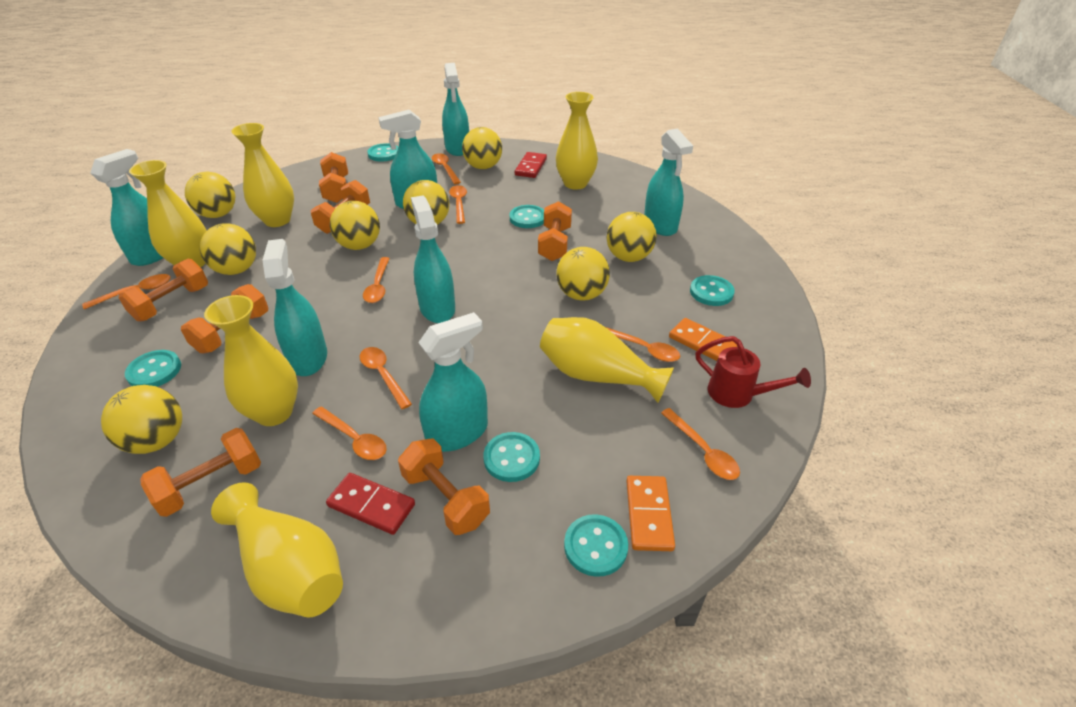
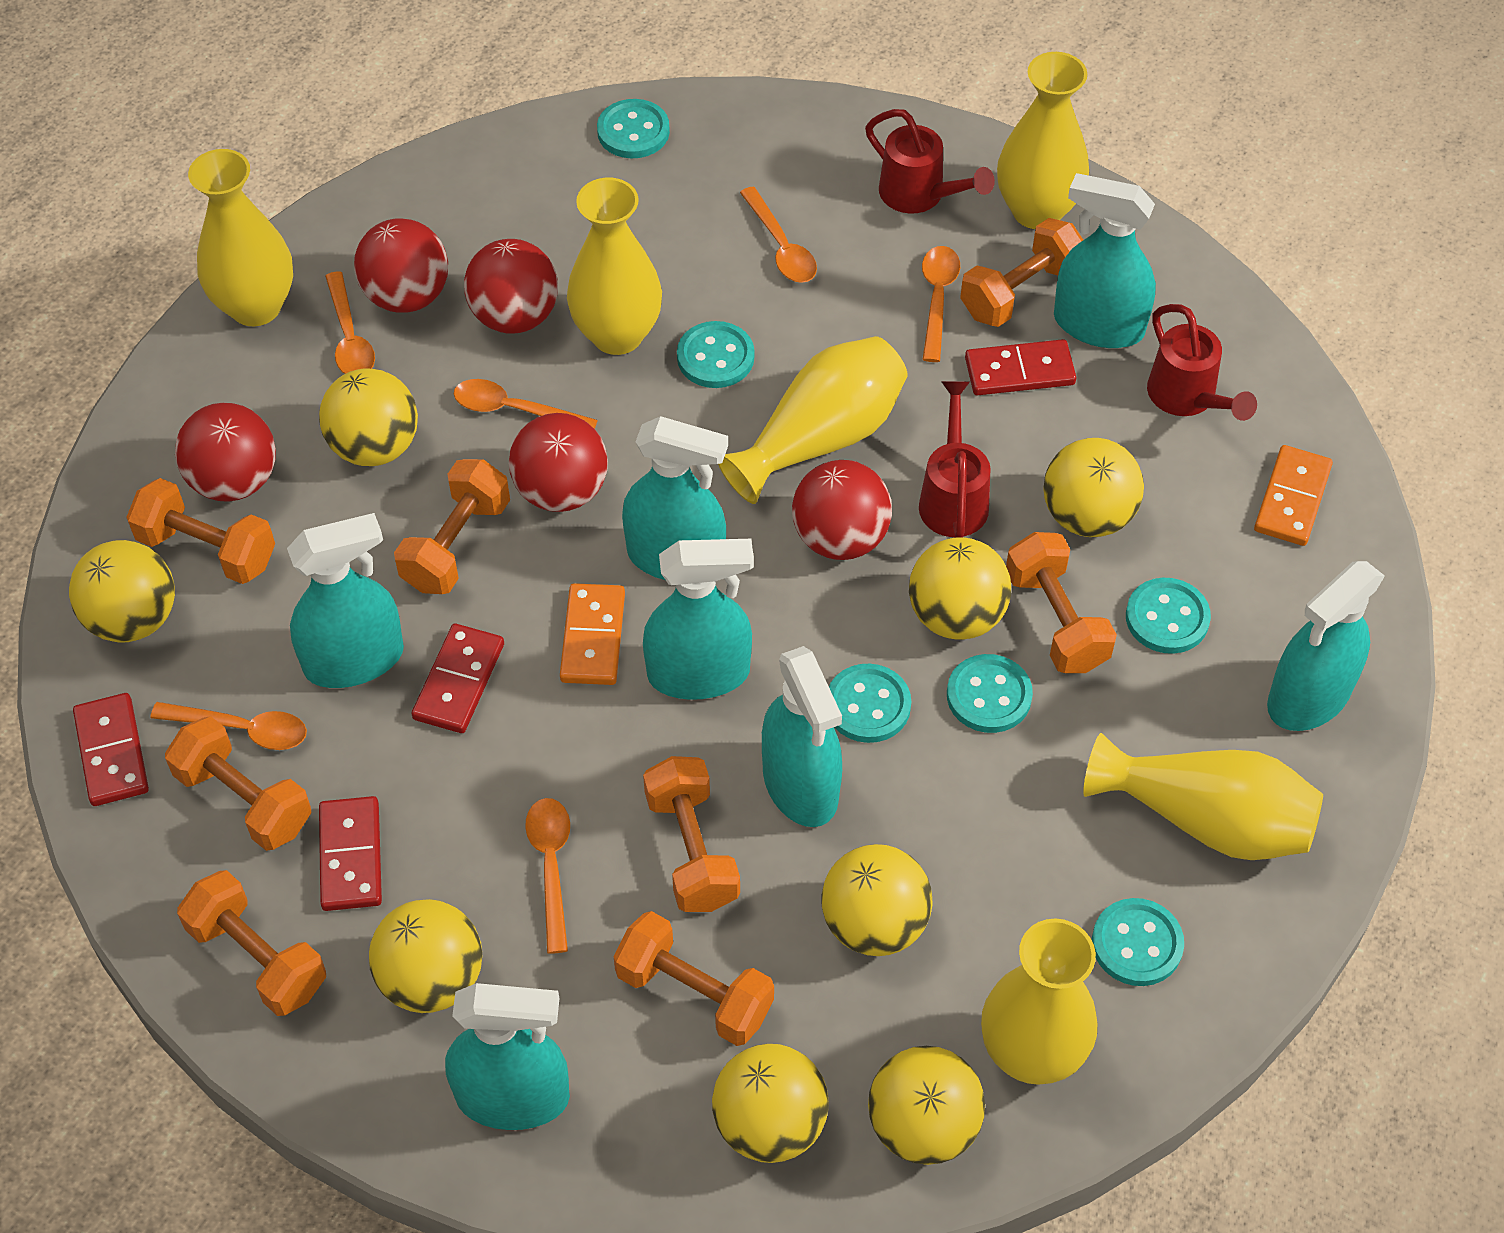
orange dumbbell: 7 -> 8
orange spoon: 8 -> 6
red ball: 0 -> 5
red domino: 2 -> 4
red watering can: 1 -> 3

